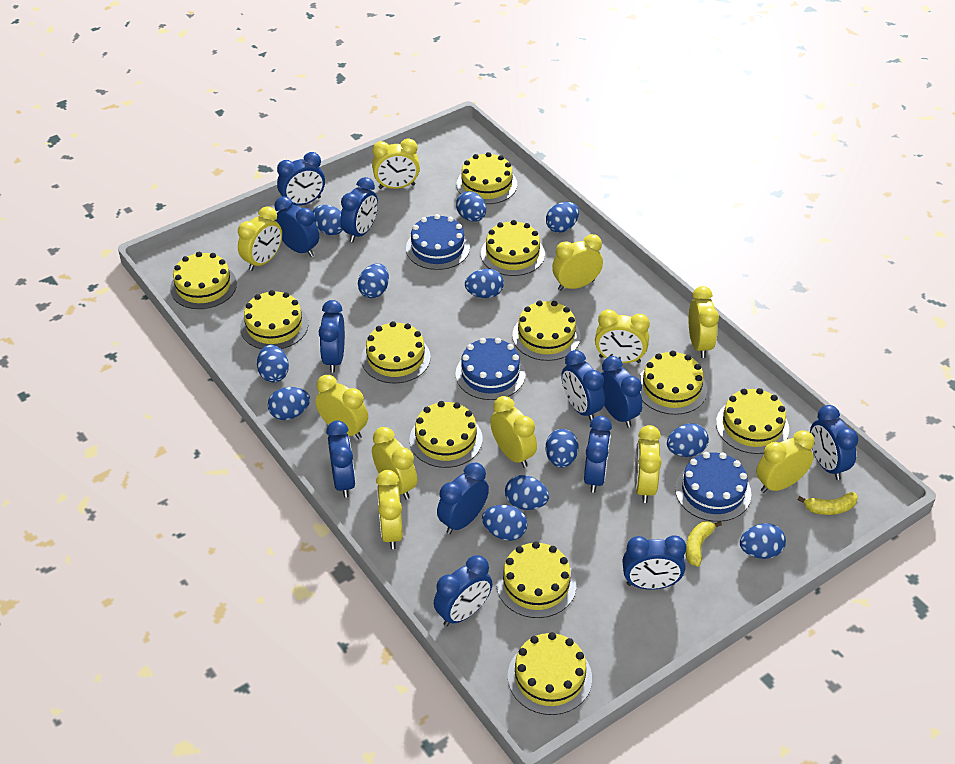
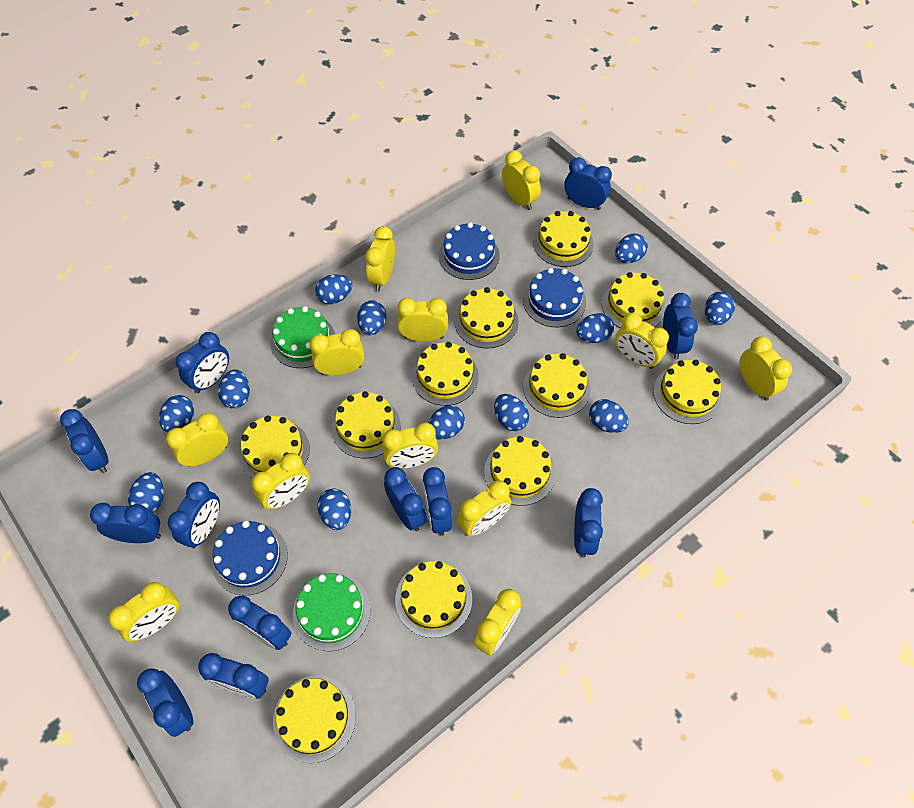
green cake: 0 -> 2
yellow banana: 2 -> 0
yellow clock: 11 -> 12

